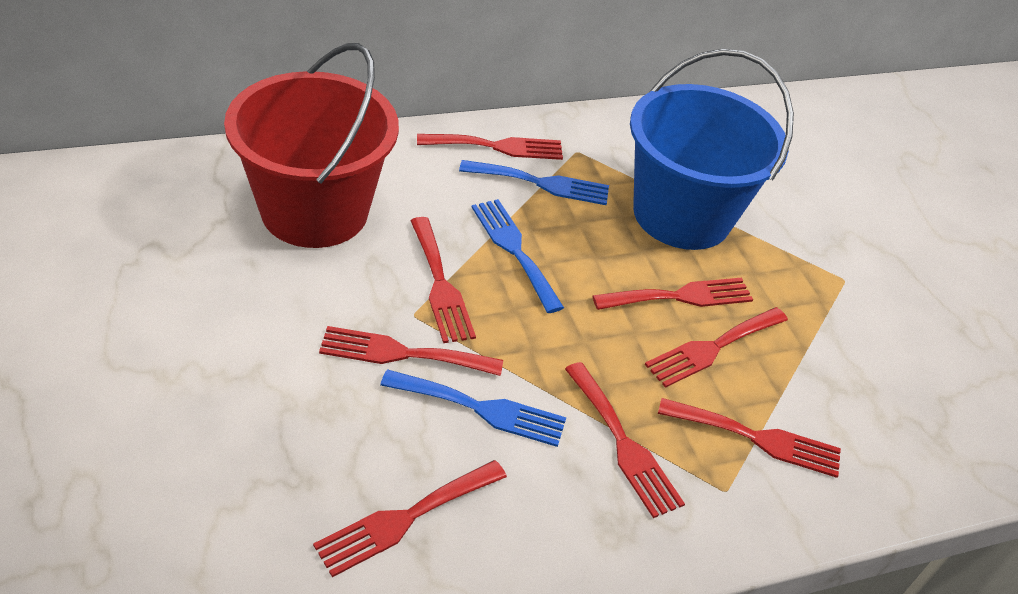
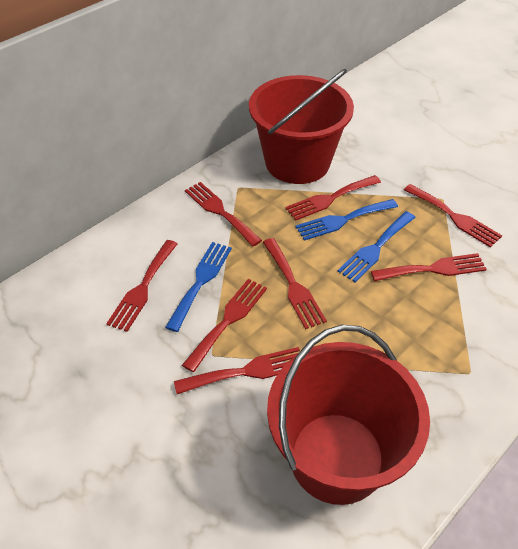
blue bucket: 1 -> 0
red bucket: 1 -> 2

